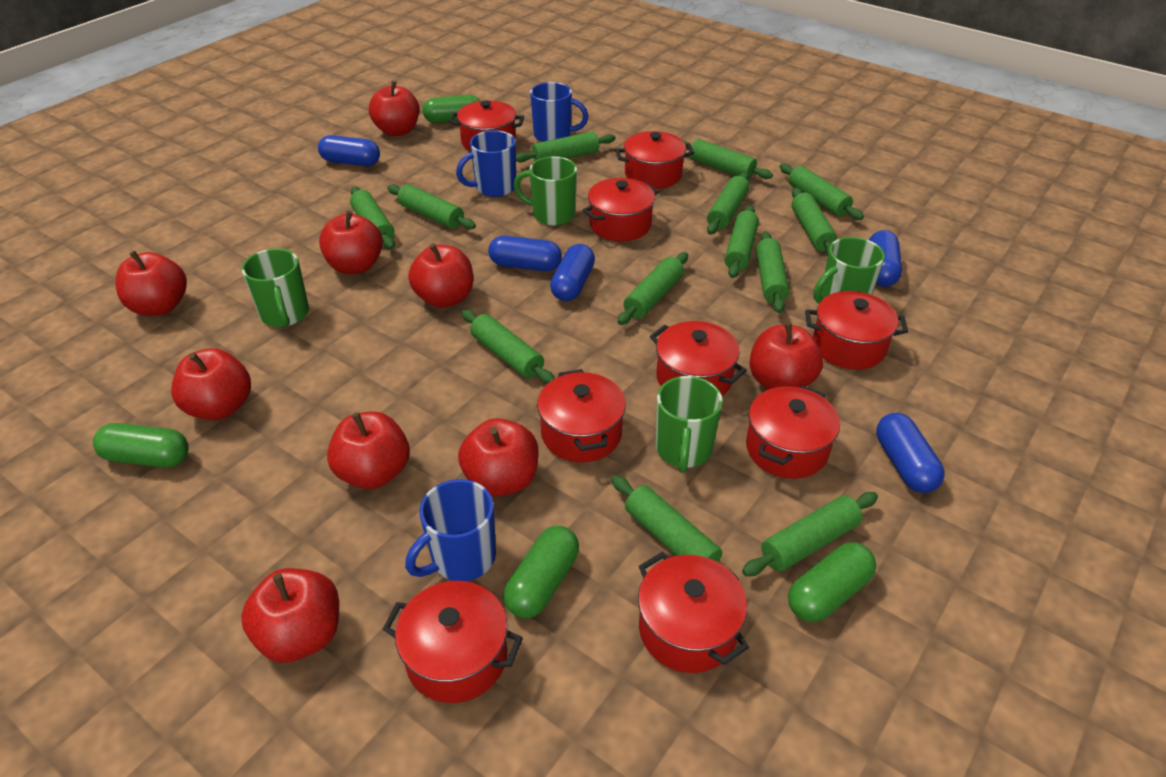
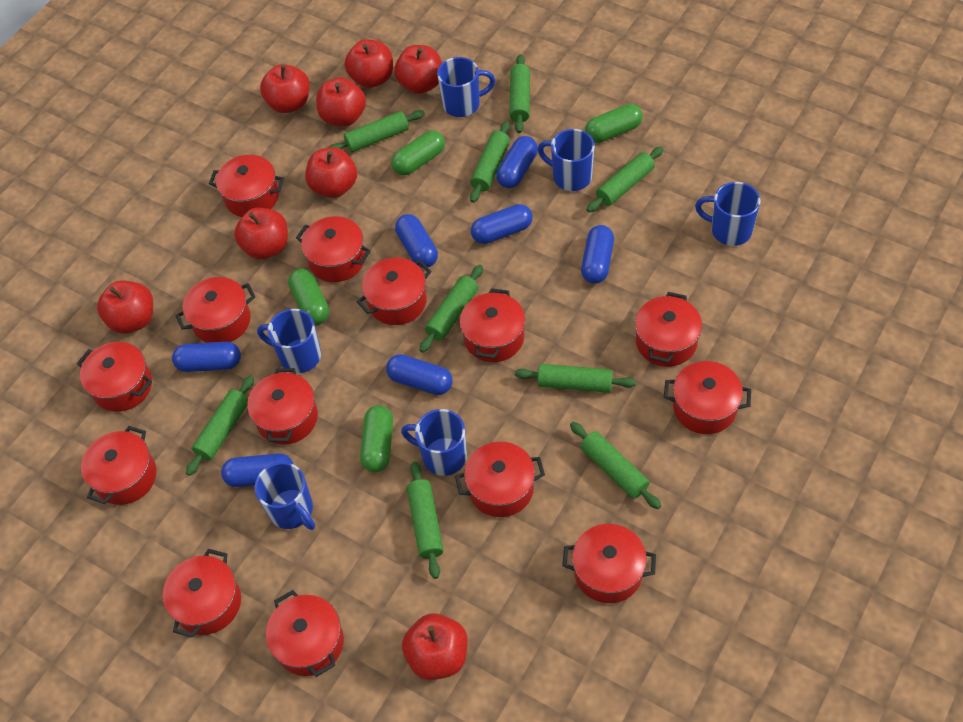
blue capsule: 5 -> 7
blue mug: 3 -> 6
green mug: 4 -> 0
green rolling pin: 13 -> 9
red apple: 9 -> 8
red pot: 9 -> 14

